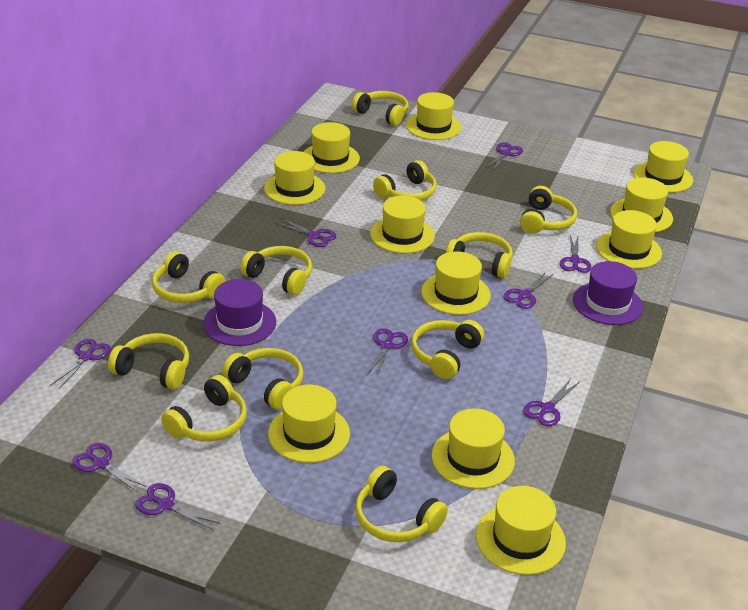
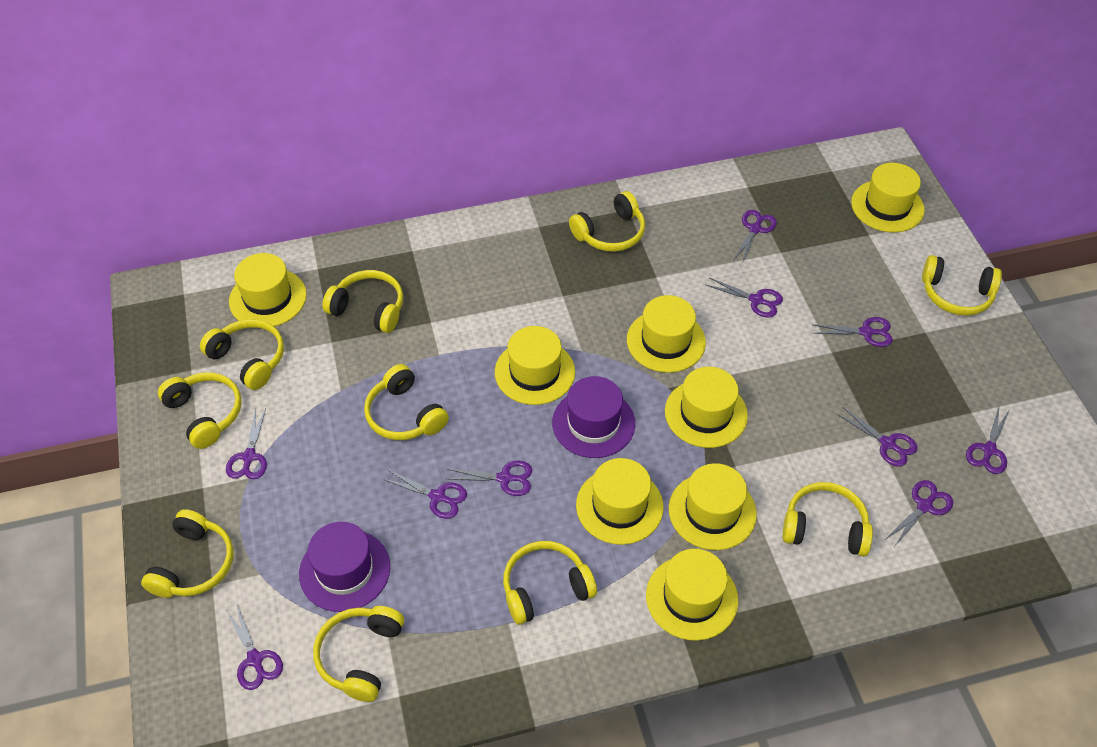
purple scissors: 9 -> 10
yellow hat: 11 -> 8
yellow headphones: 11 -> 10

